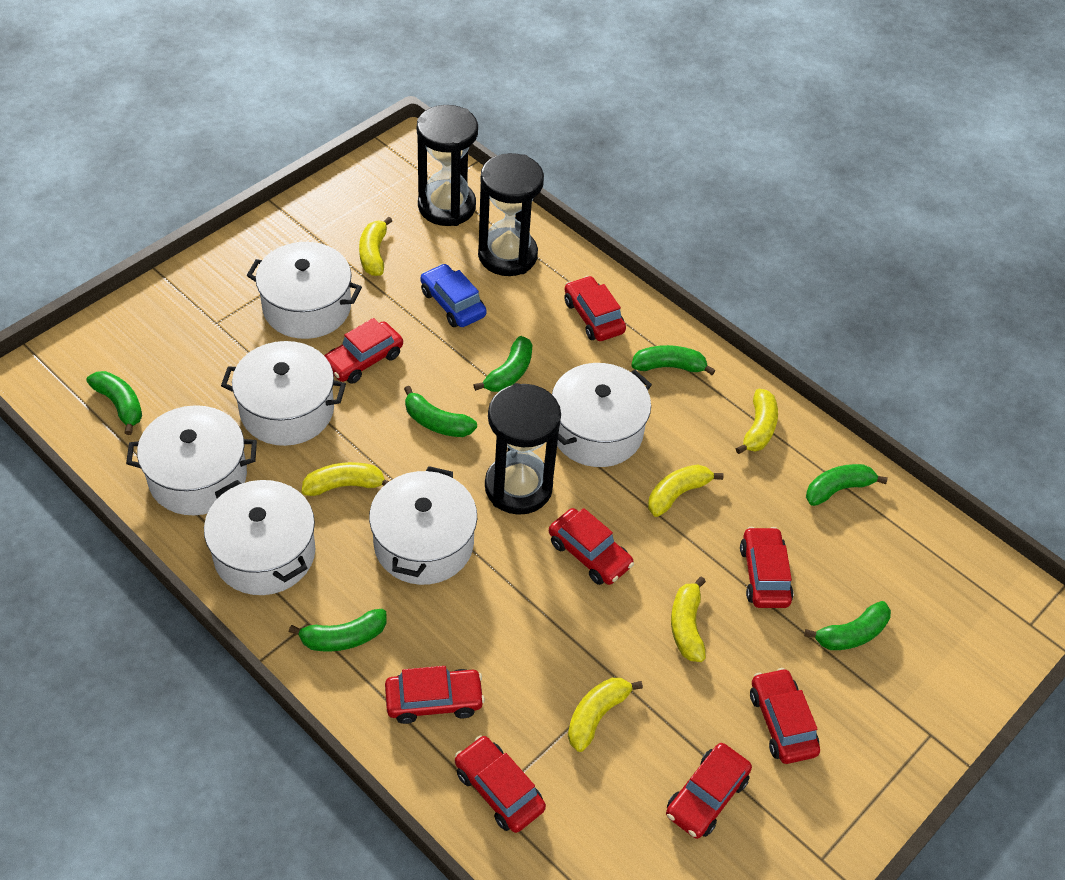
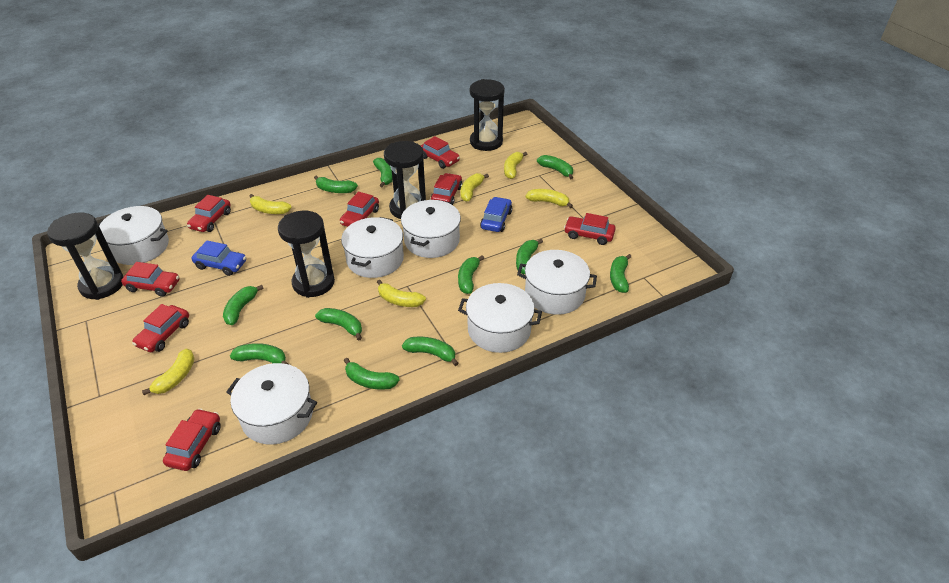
black hourglass: 3 -> 4
blue car: 1 -> 2
green banana: 7 -> 11

